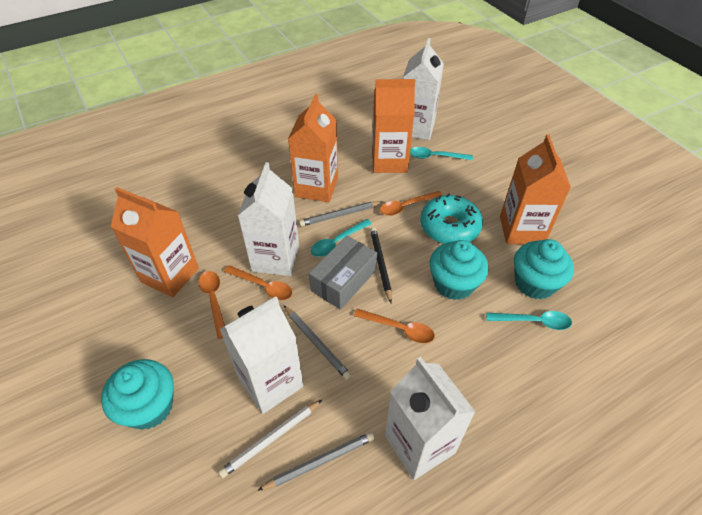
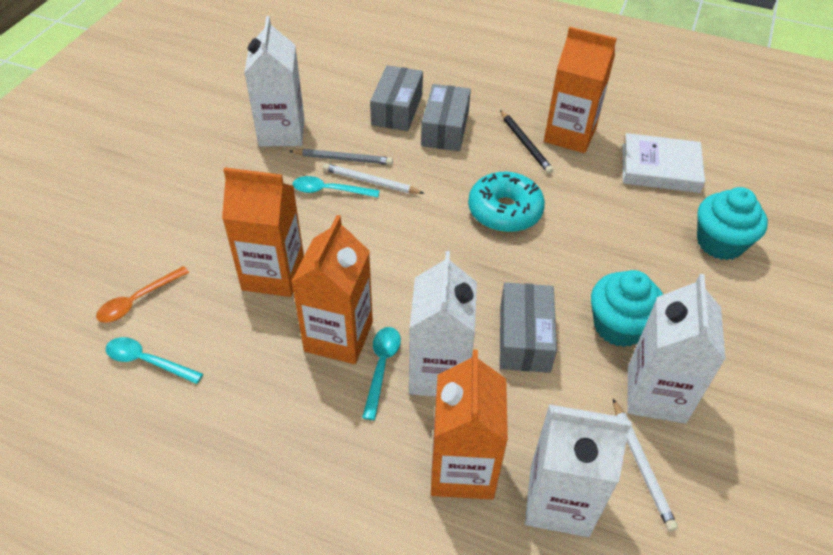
grey box: 1 -> 3
grey pencil: 3 -> 1
orange spoon: 4 -> 1
turquoise cupcake: 3 -> 2
white book: 0 -> 1
white pencil: 1 -> 2

